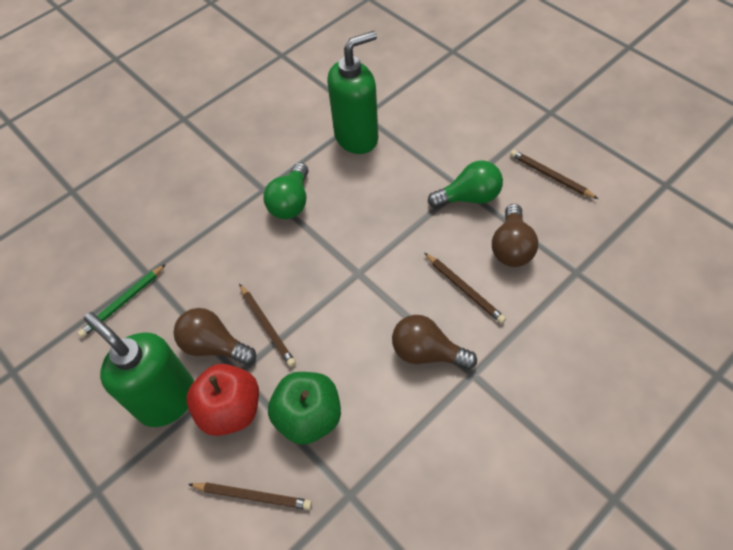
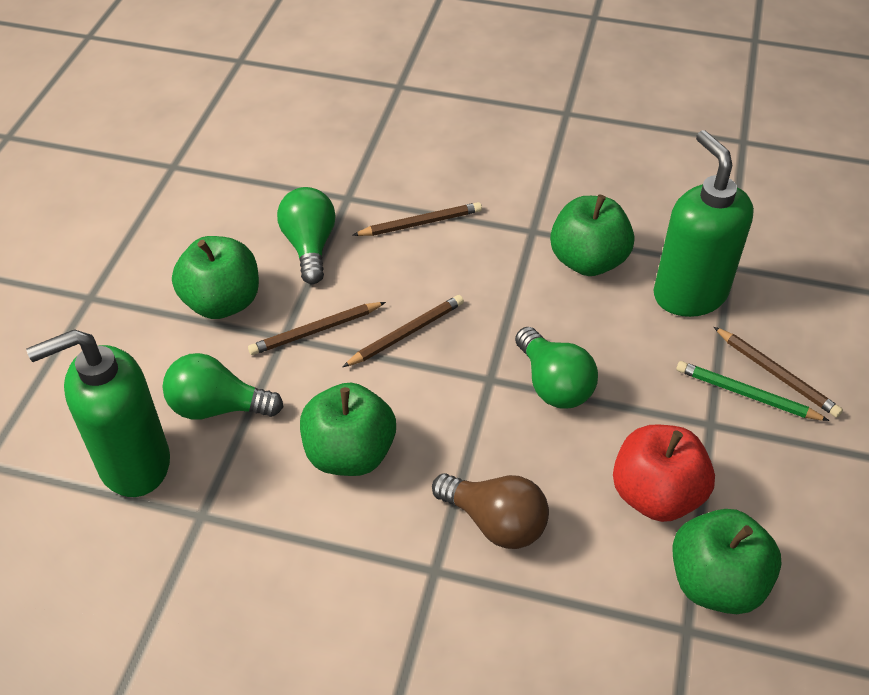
brown light bulb: 3 -> 1
green apple: 1 -> 4
green light bulb: 2 -> 3

